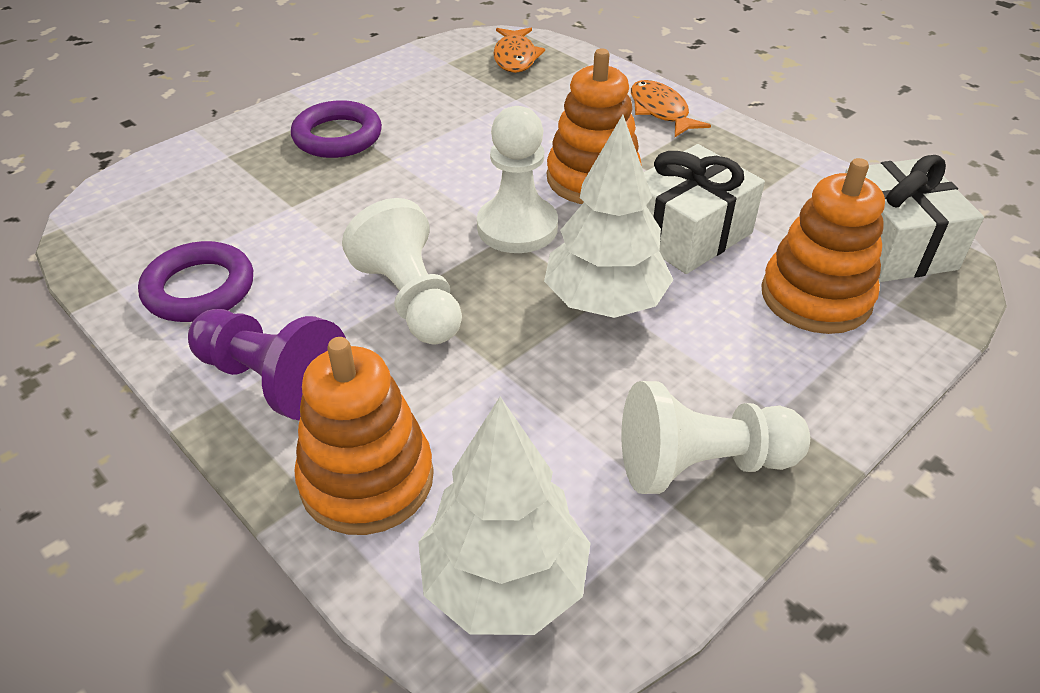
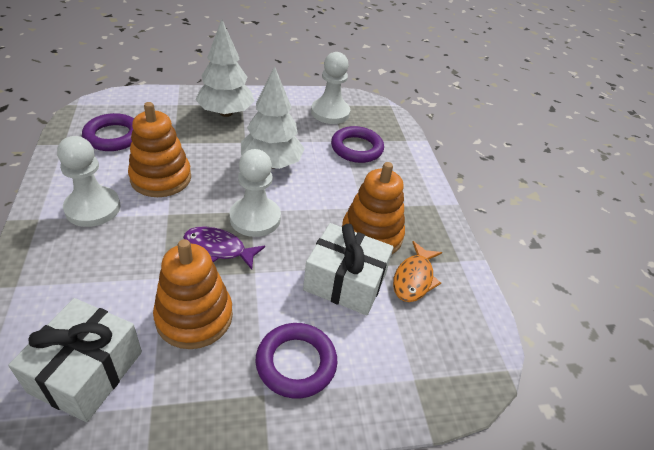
orange fish: 2 -> 1
purple fish: 0 -> 1
purple pawn: 1 -> 0
purple ring: 2 -> 3

